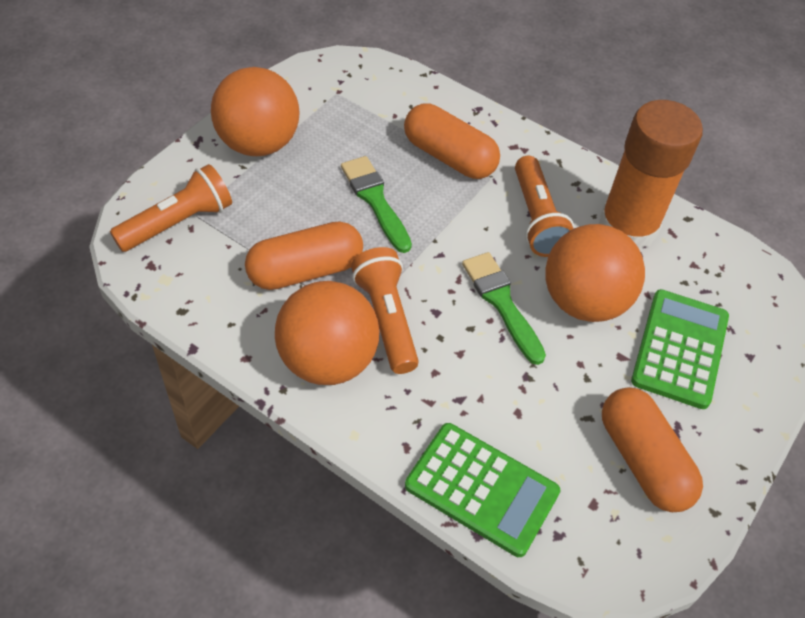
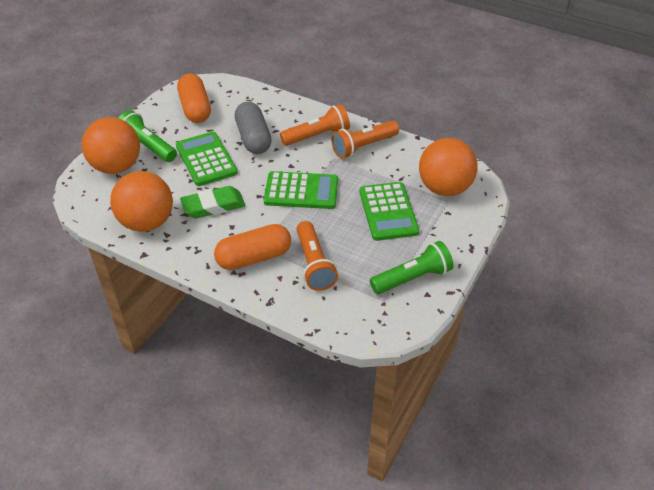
green brush: 2 -> 0
green calculator: 2 -> 3
green eraser: 0 -> 1
green flashlight: 0 -> 2
grey capsule: 0 -> 1
orange capsule: 3 -> 2
orange glue stick: 1 -> 0

